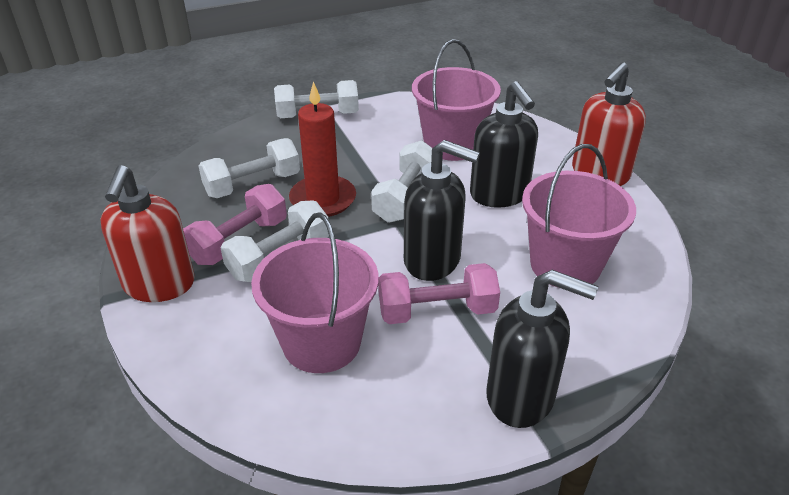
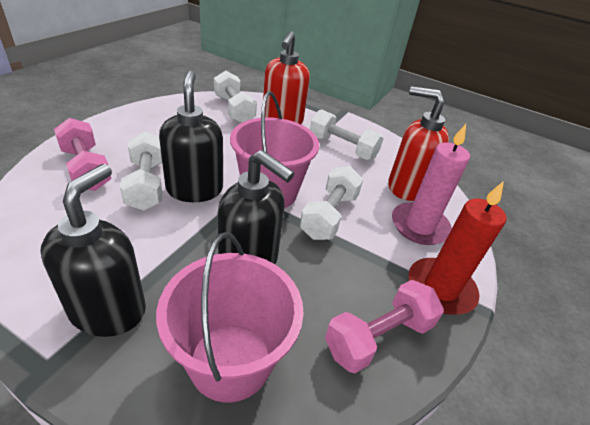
pink bucket: 3 -> 2
pink candle: 0 -> 1

